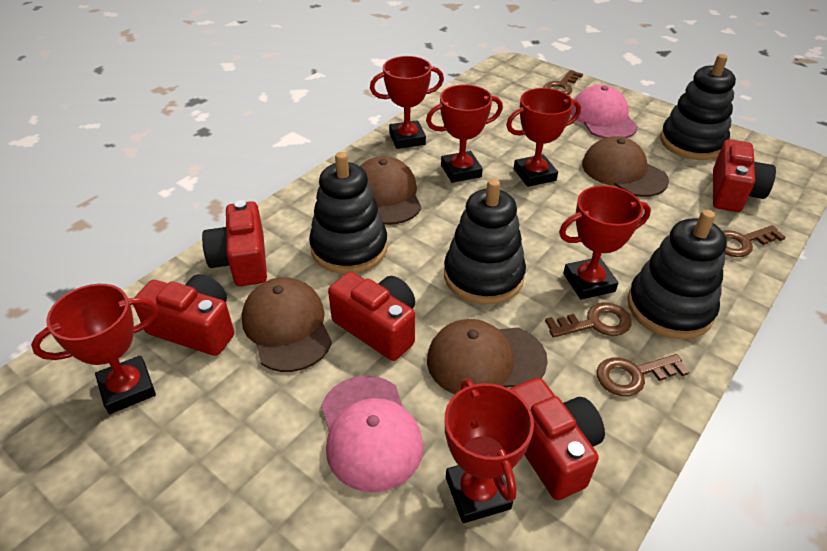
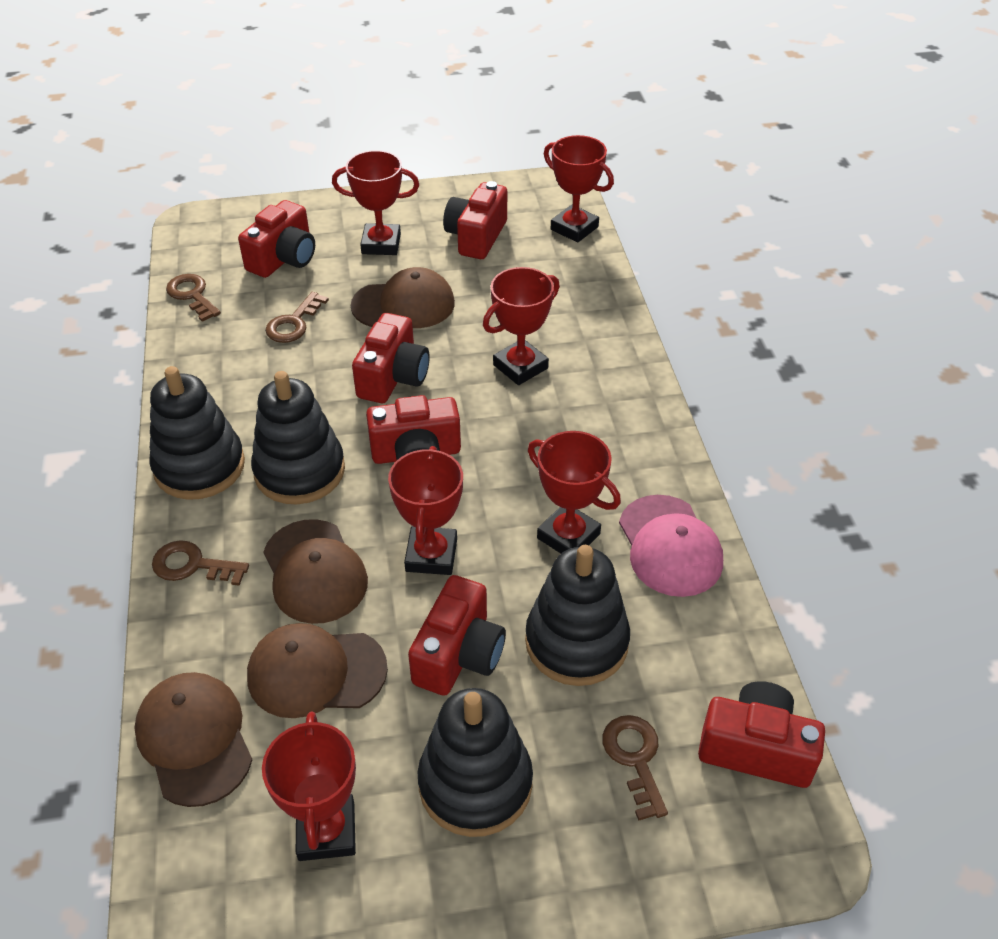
pink cap: 2 -> 1
red camera: 5 -> 6

